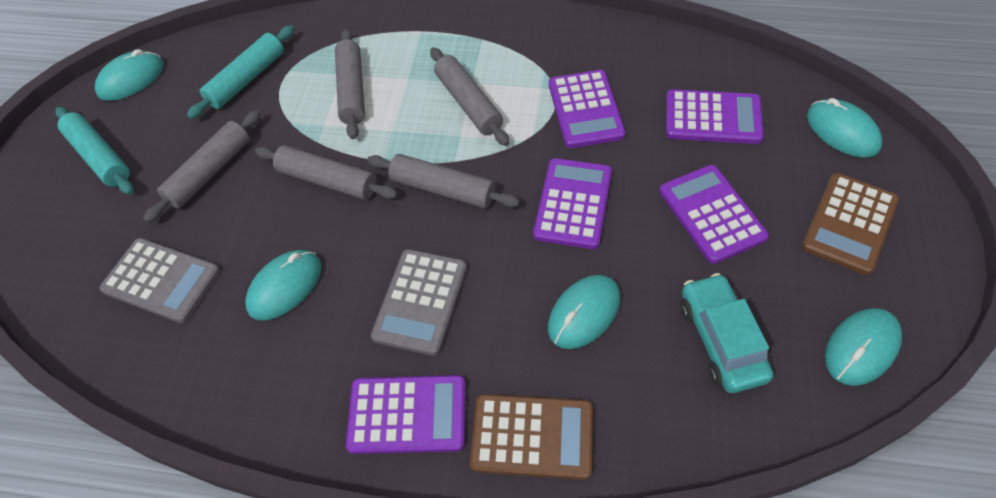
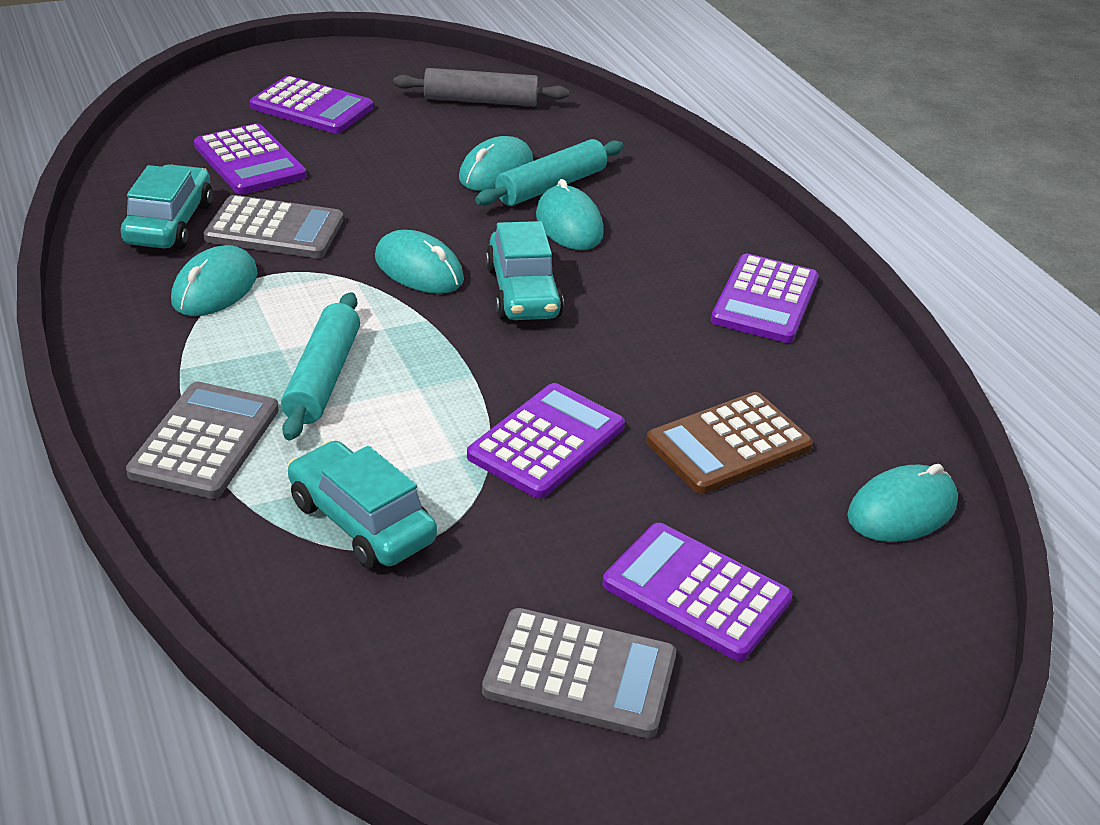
brown calculator: 2 -> 1
grey calculator: 2 -> 3
grey rolling pin: 5 -> 1
turquoise car: 1 -> 3

